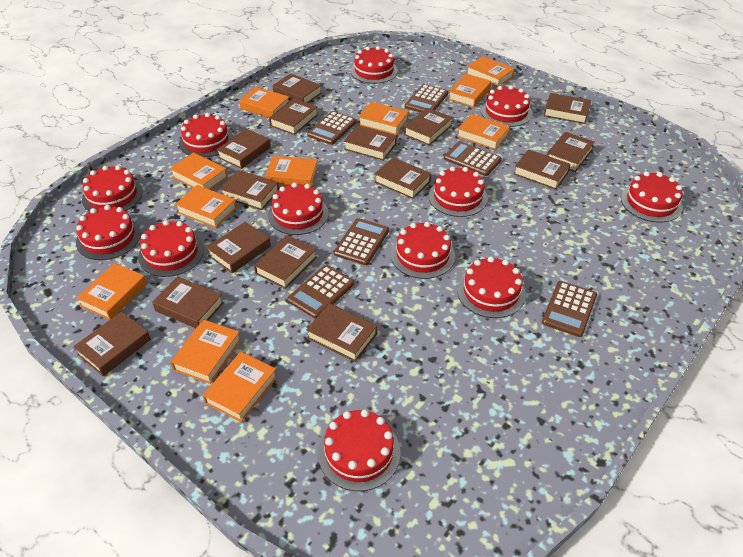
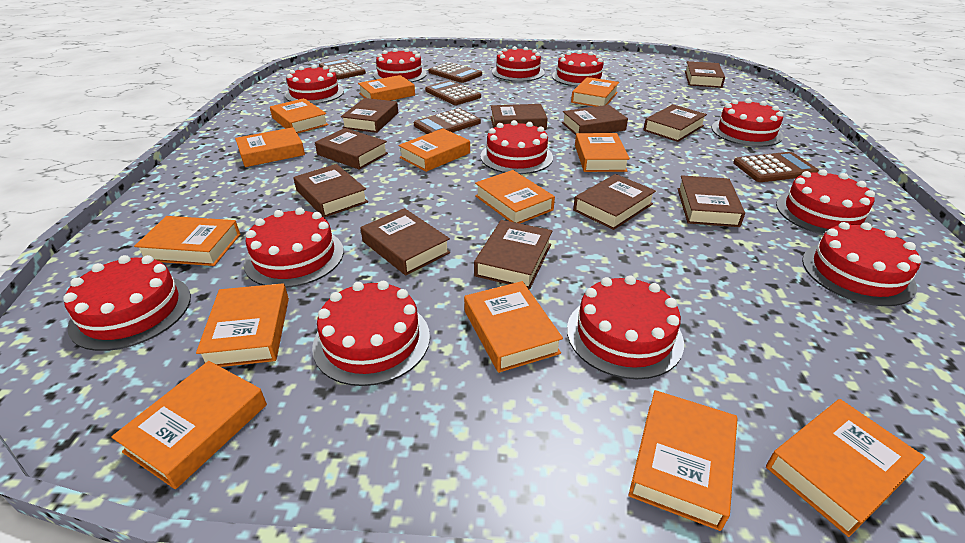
brown book: 15 -> 11
brown calculator: 6 -> 5
orange book: 11 -> 13

